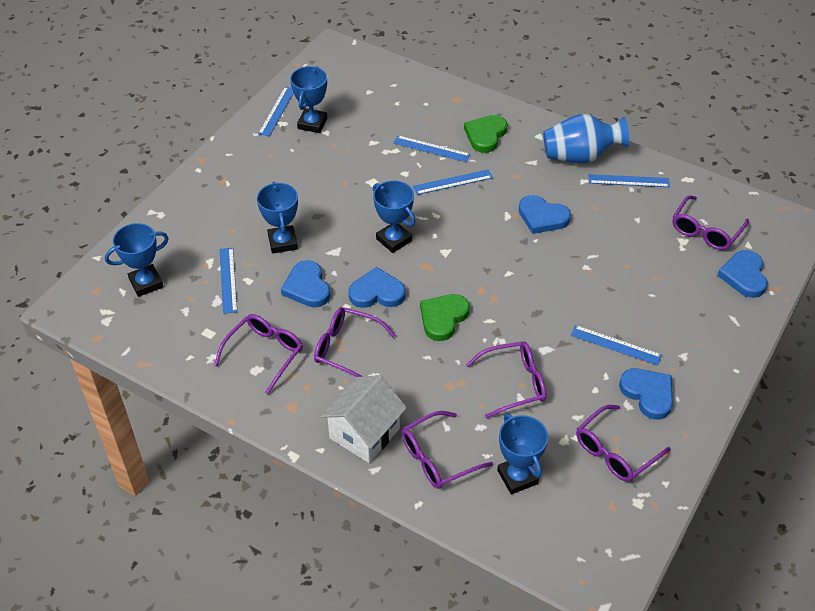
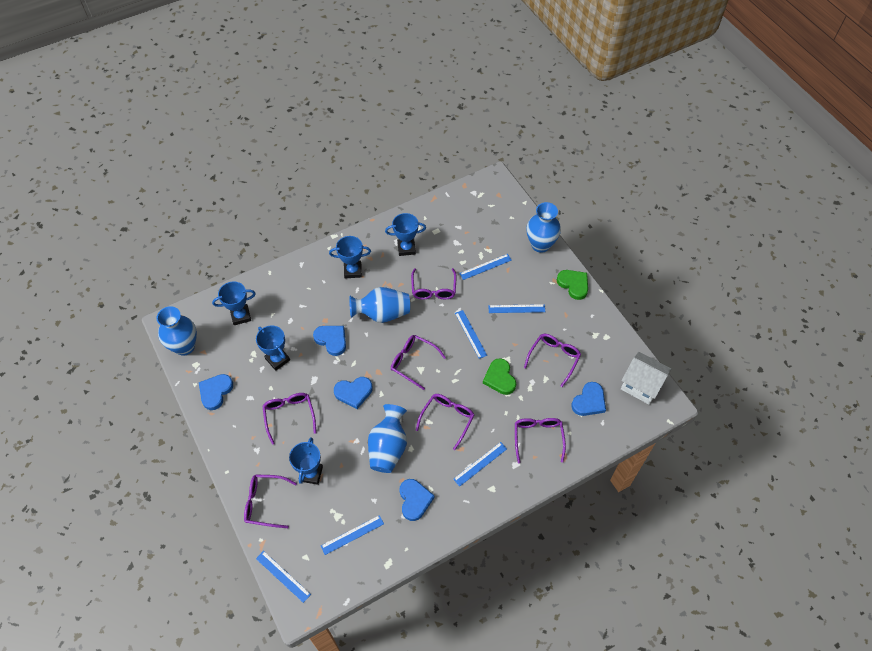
blue vase: 1 -> 4
purple glasses: 6 -> 7

